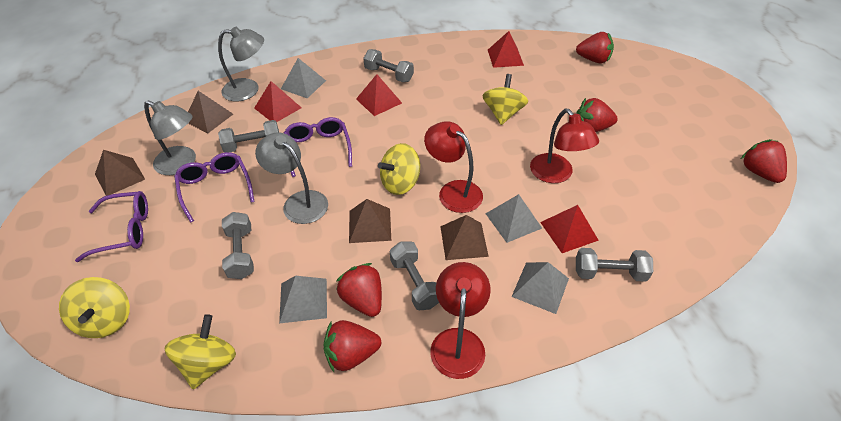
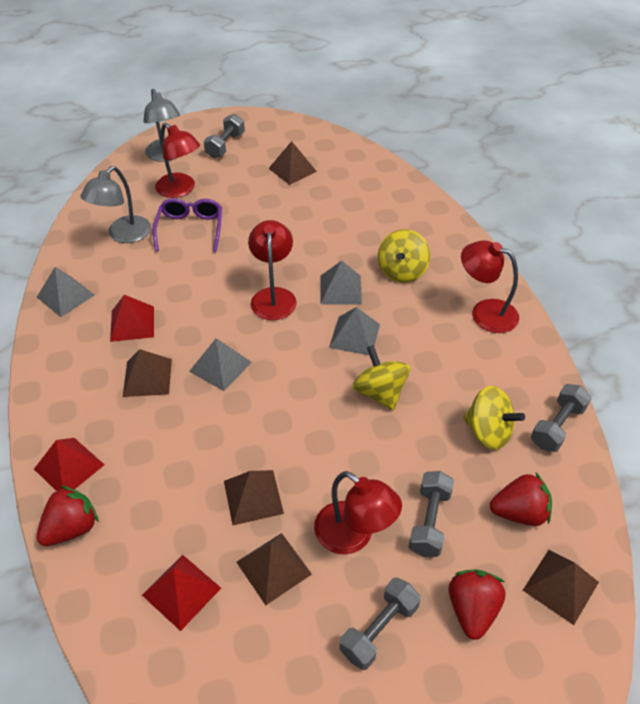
brown pyramid: 4 -> 5
grey dumbbell: 5 -> 4
grey lamp: 3 -> 2
purple glasses: 3 -> 1
red lamp: 3 -> 4
red pyramid: 4 -> 3
red strawberry: 5 -> 3
yellow spinning top: 4 -> 3

